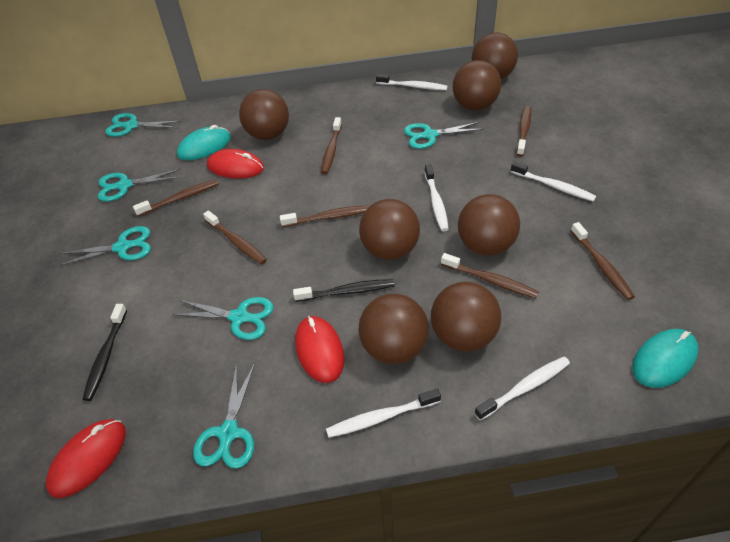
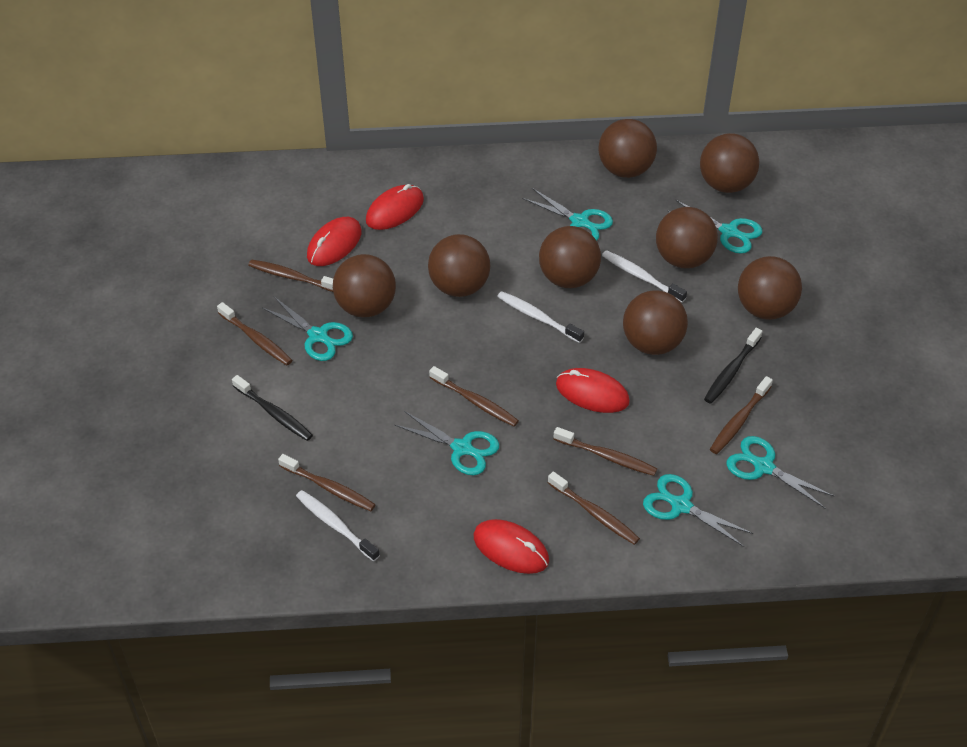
brown ball: 7 -> 8
red mouse: 3 -> 4
turquoise mouse: 2 -> 0
white toothbrush: 5 -> 3

